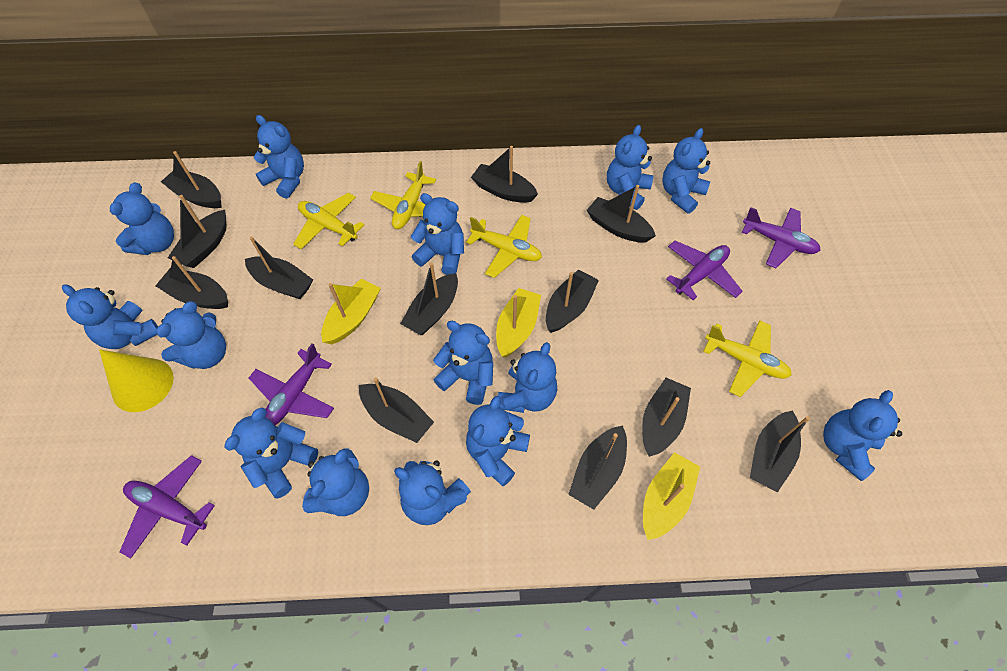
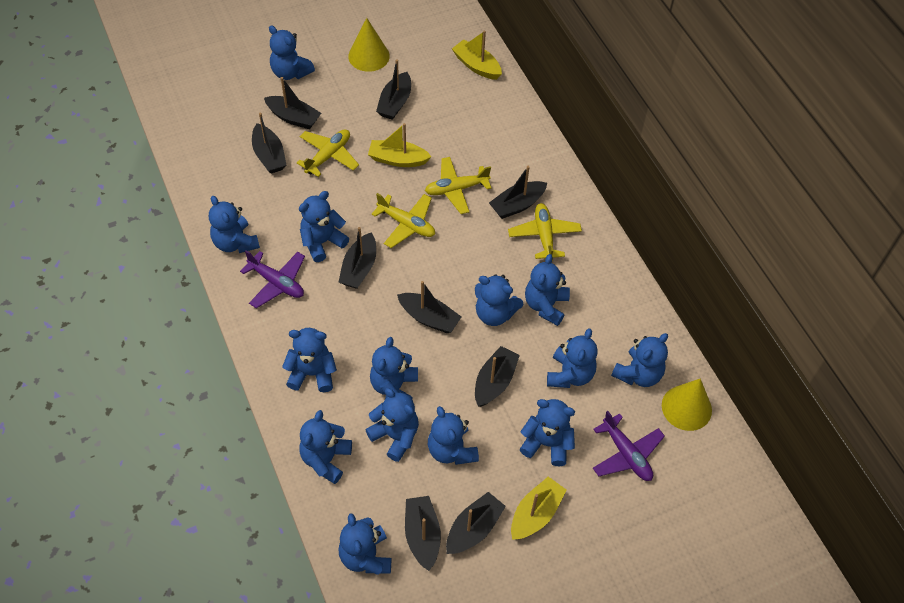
black boat: 12 -> 9
purple plane: 4 -> 2
yellow cone: 1 -> 2

